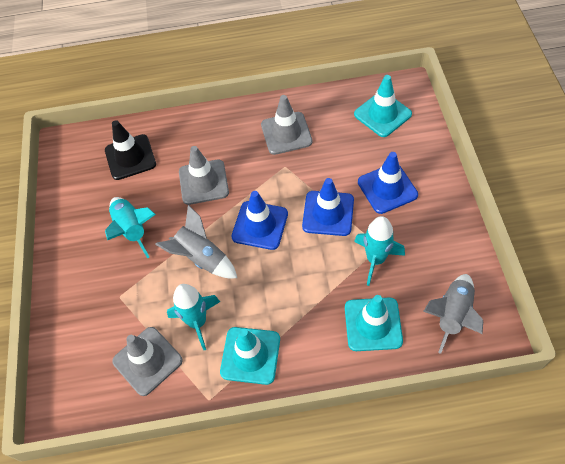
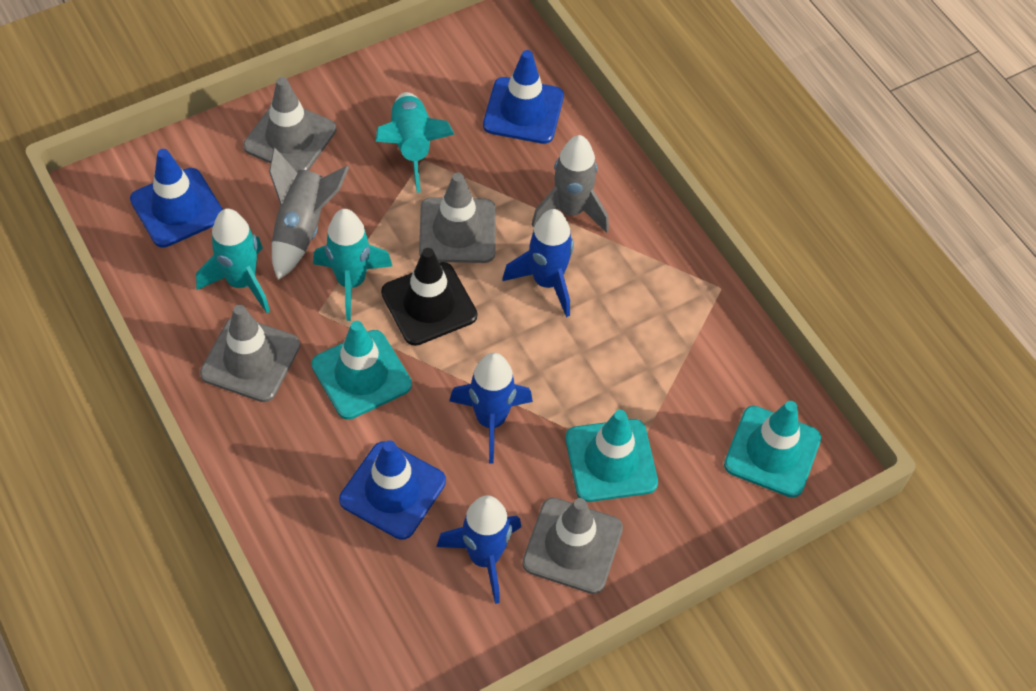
blue rocket: 0 -> 3
grey traffic cone: 3 -> 4

